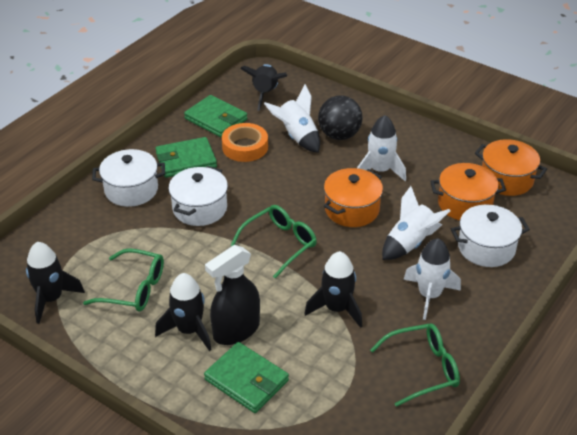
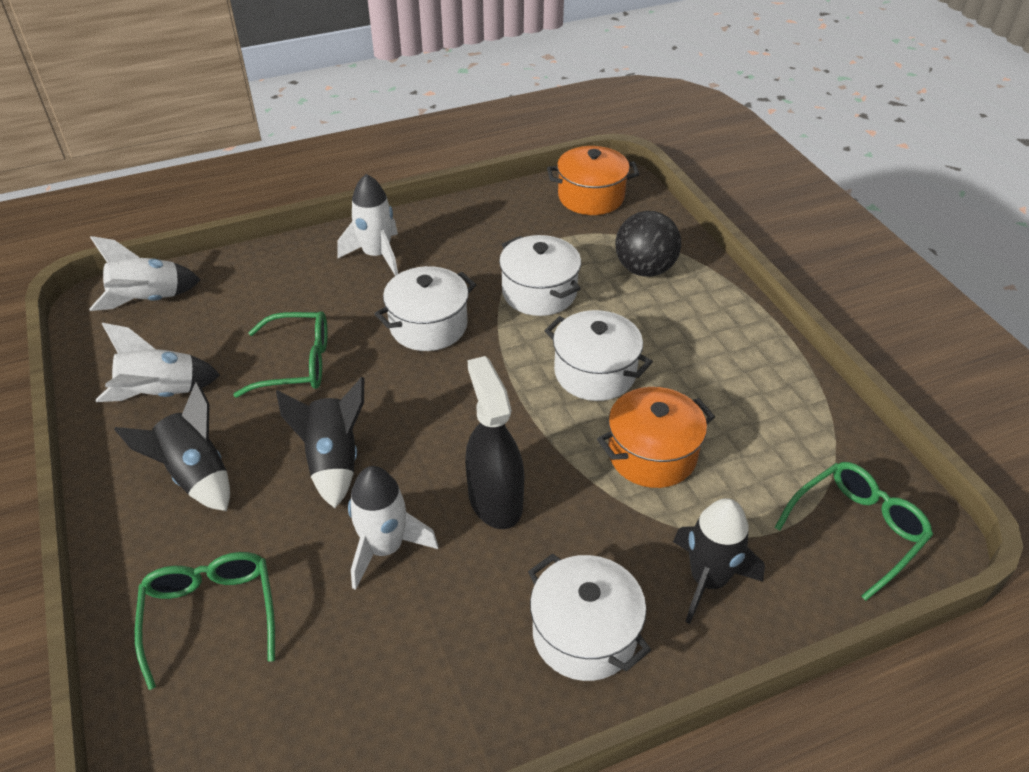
black rocket: 4 -> 3
green wallet: 3 -> 0
orange pot: 3 -> 2
orange tape: 1 -> 0
white pot: 3 -> 4

